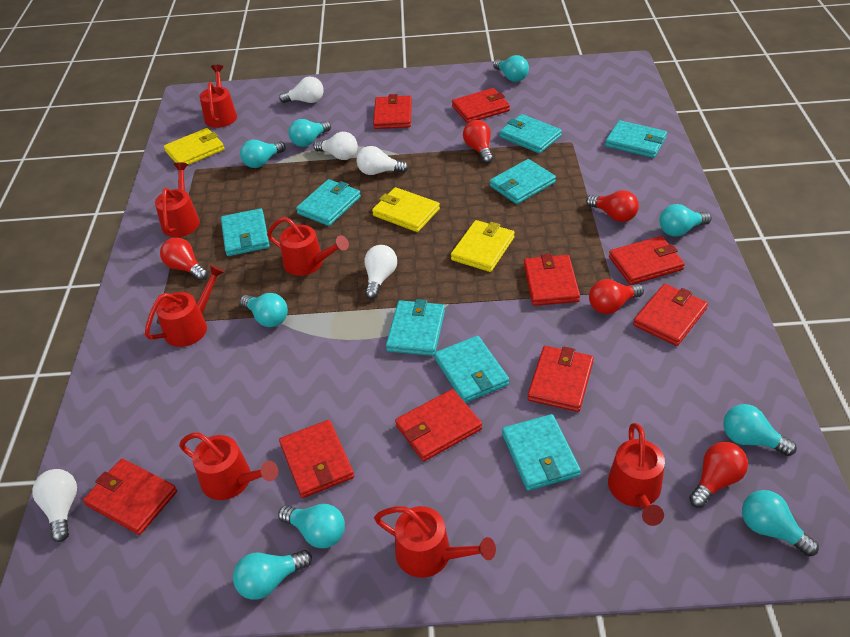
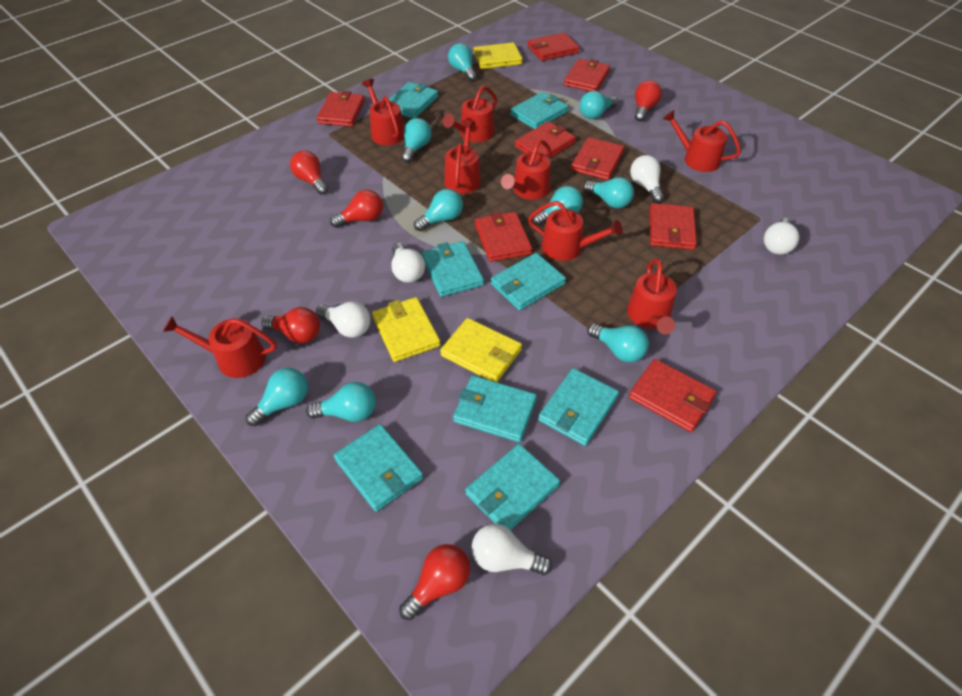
red wallet: 9 -> 8
red watering can: 7 -> 8

